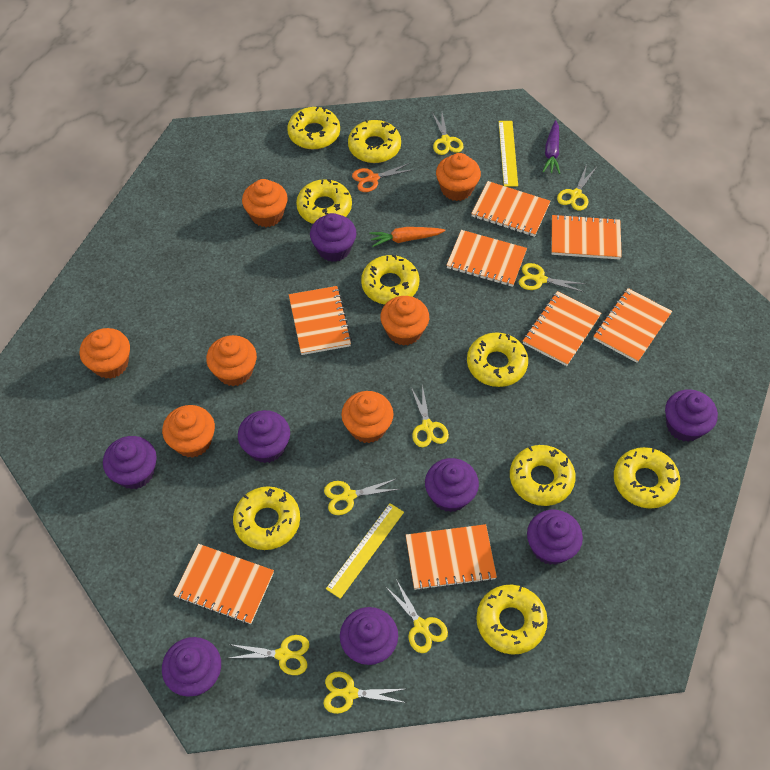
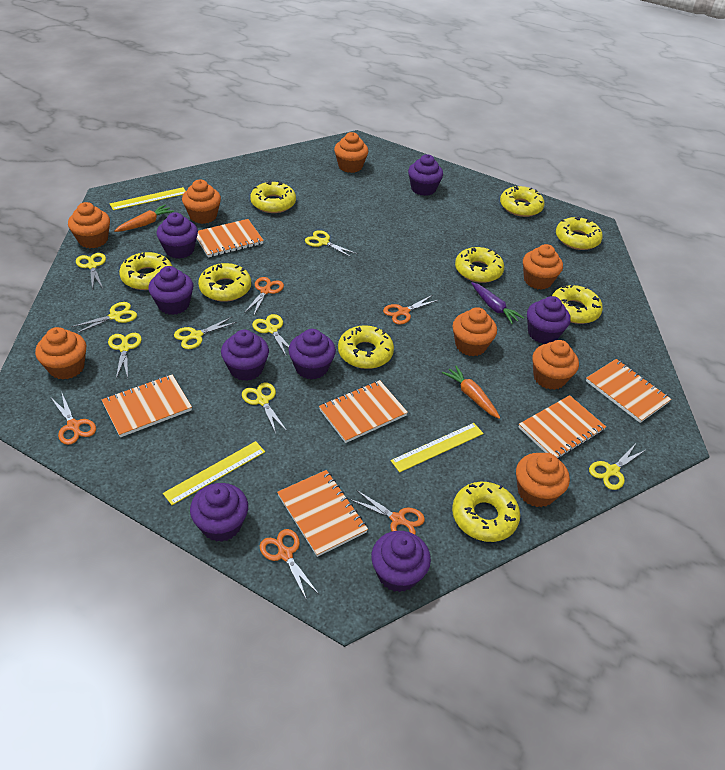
orange carrot: 1 -> 2
orange cupcake: 7 -> 8
orange notebook: 8 -> 6
orange scissors: 1 -> 5
yellow ruler: 2 -> 3

